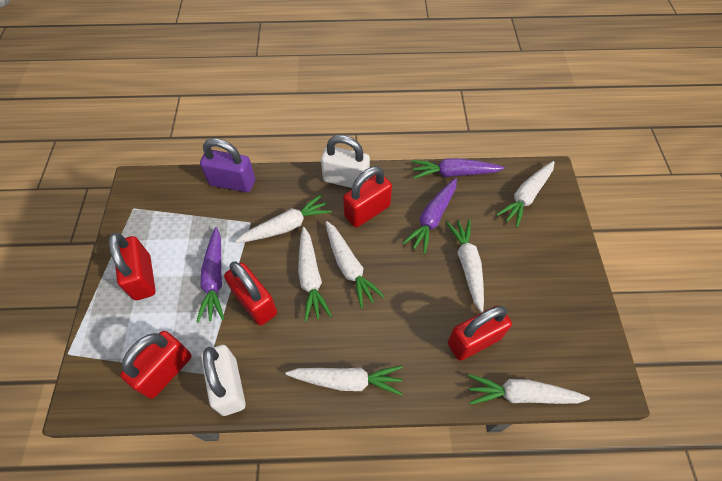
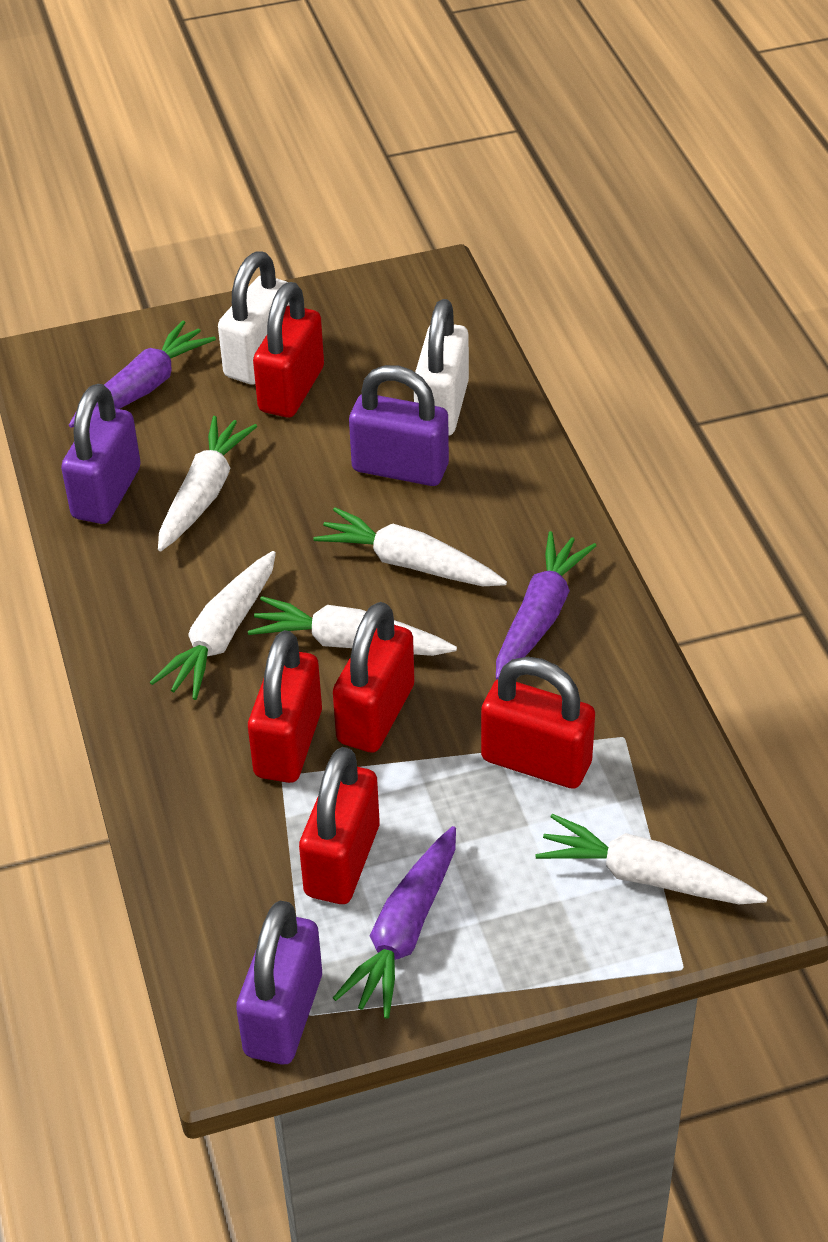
purple padlock: 1 -> 3
white carrot: 7 -> 5

